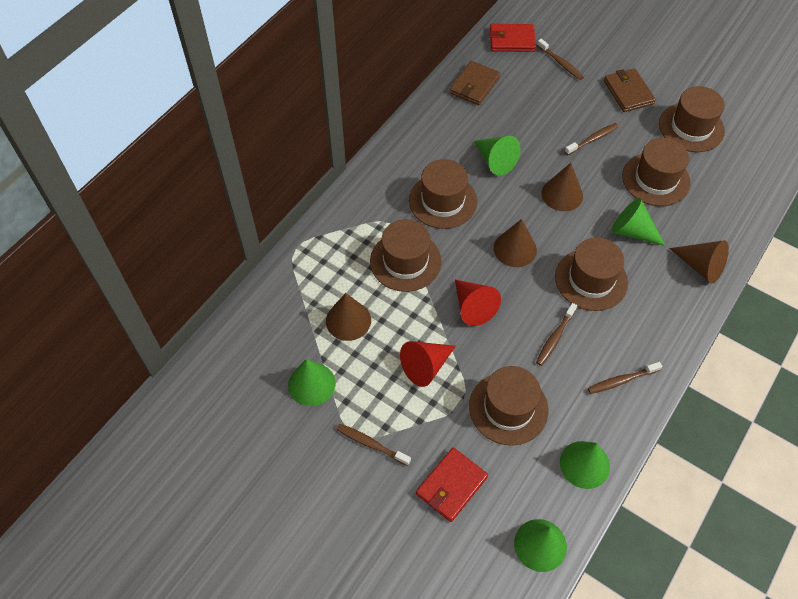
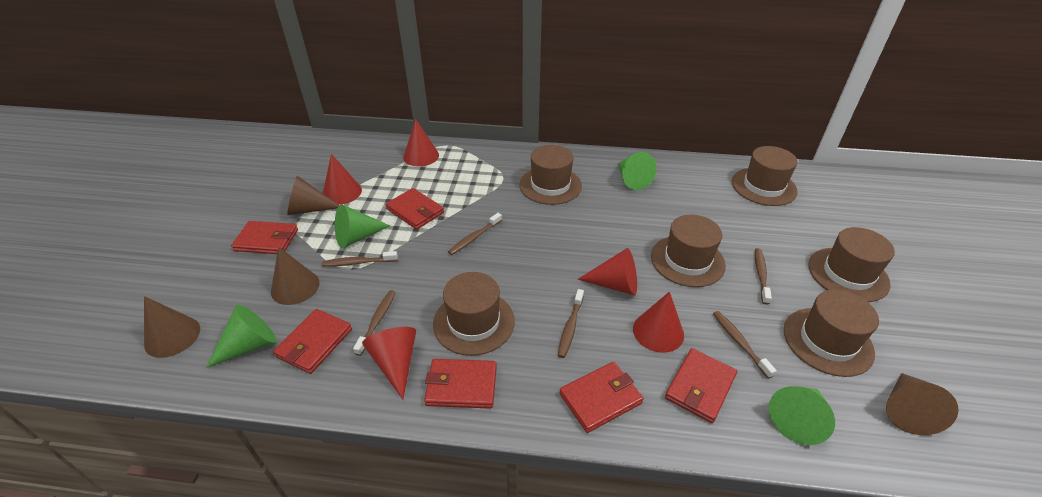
brown toothbrush: 5 -> 6
brown wallet: 2 -> 0
green cone: 5 -> 4
red cone: 2 -> 5
red wallet: 2 -> 6

